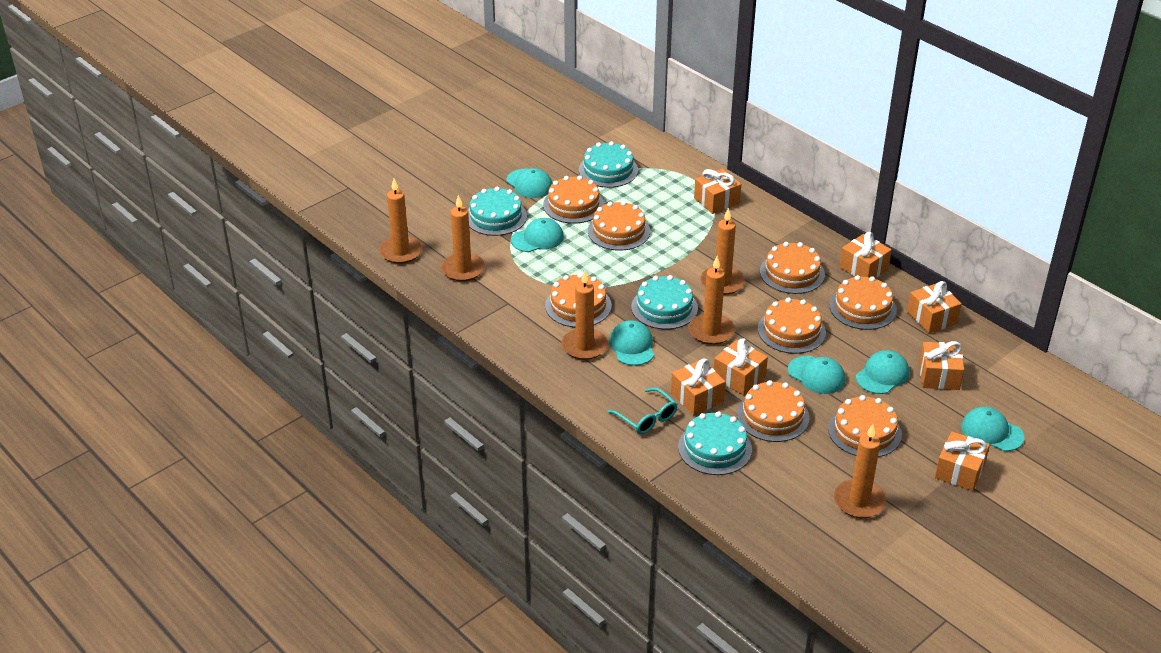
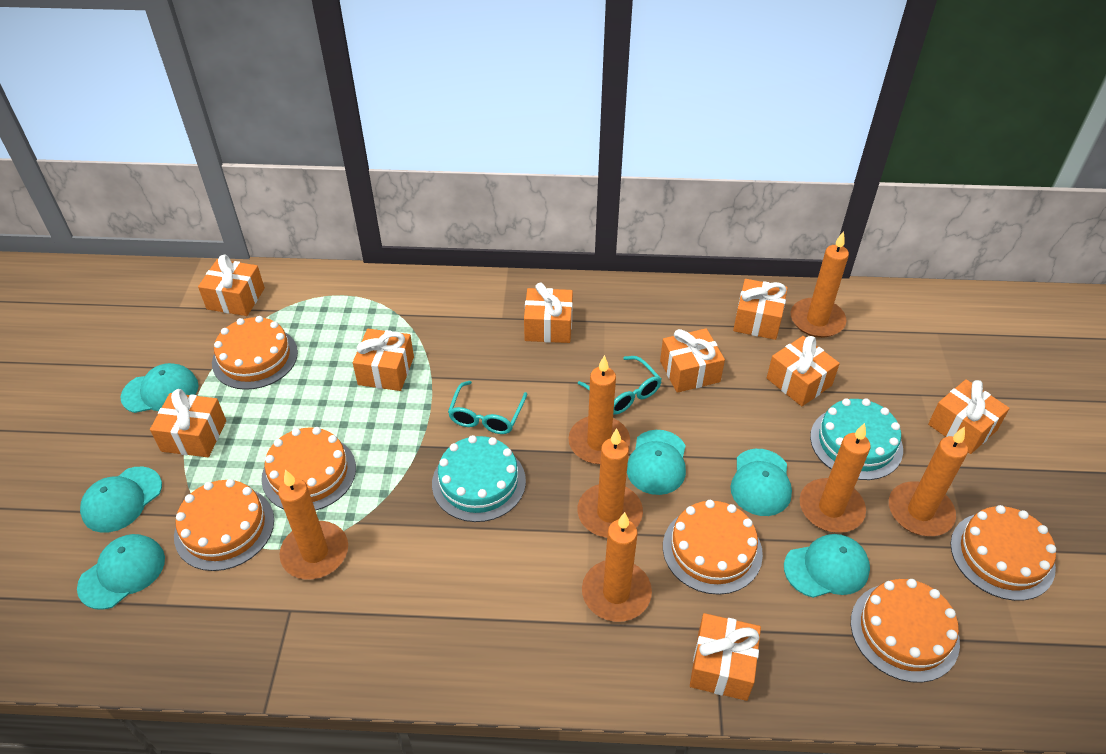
orange cake: 8 -> 6
orange candle: 6 -> 7
orange gift: 7 -> 9
turquoise cake: 4 -> 2
turquoise glasses: 1 -> 2

